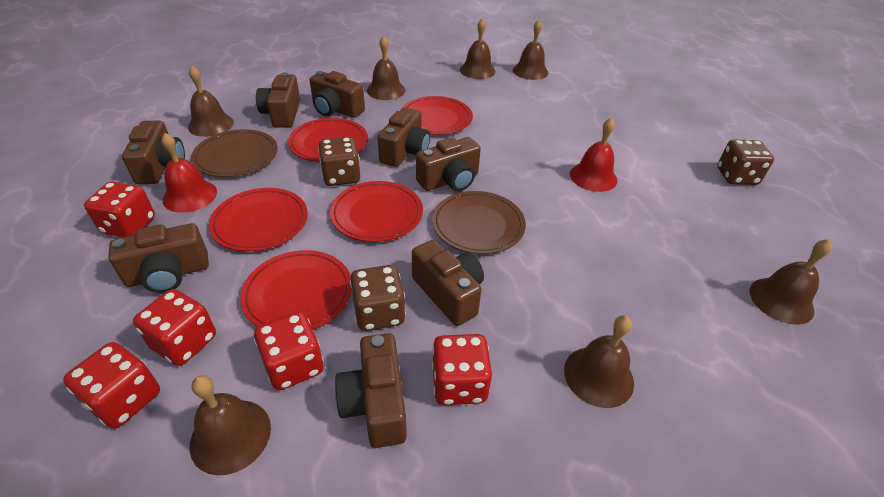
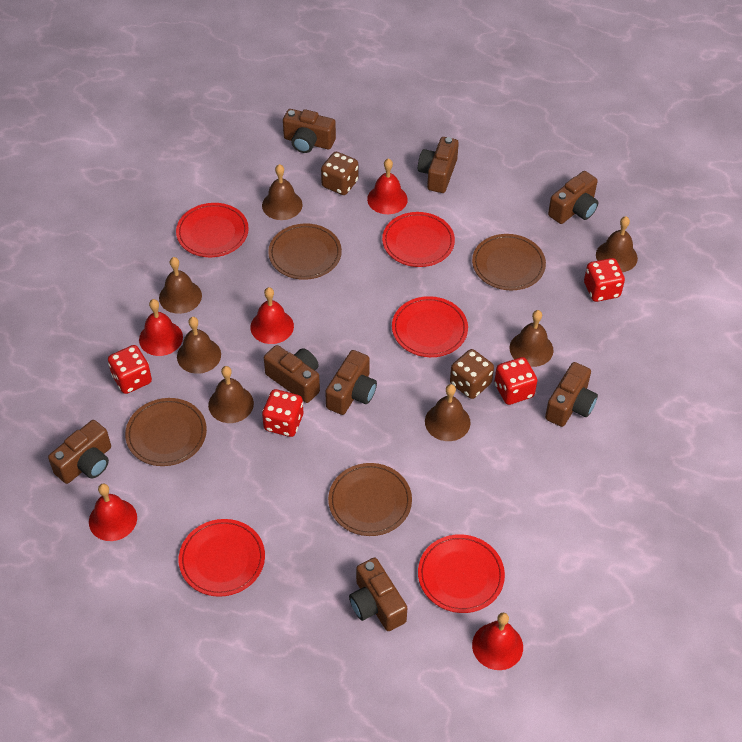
brown dice: 3 -> 2
brown plate: 2 -> 4
red bell: 2 -> 5
red dice: 5 -> 4

